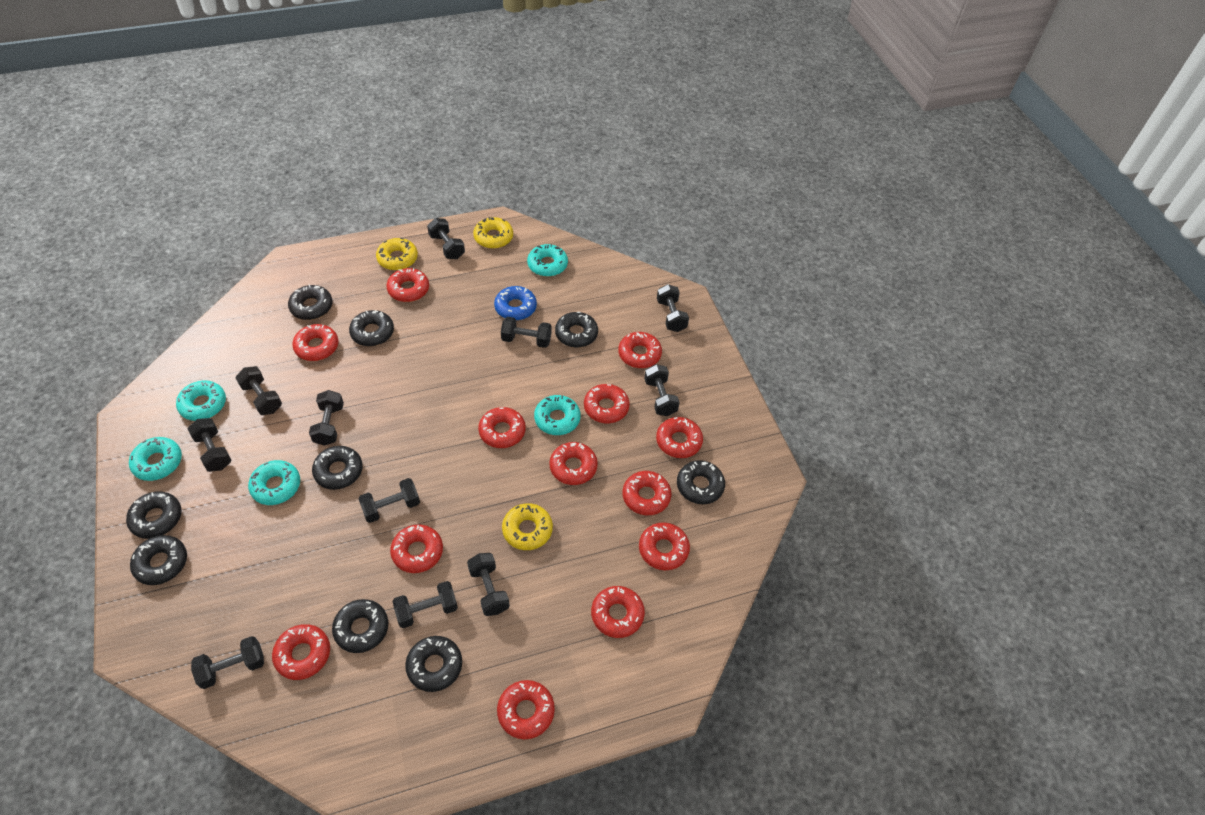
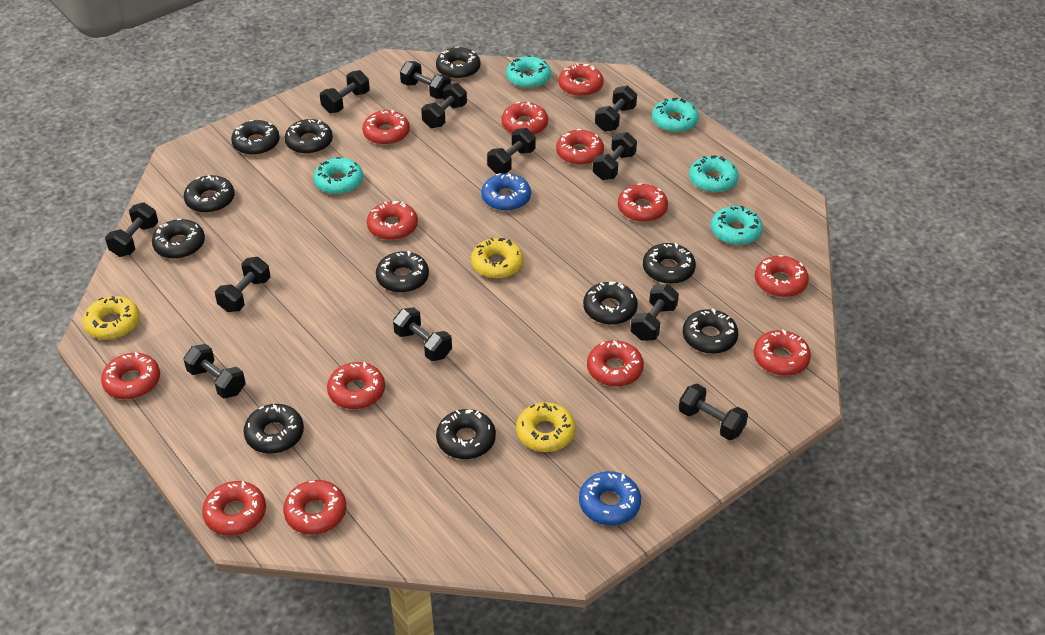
black donut: 9 -> 11
black dumbbell: 11 -> 12
blue donut: 1 -> 2

